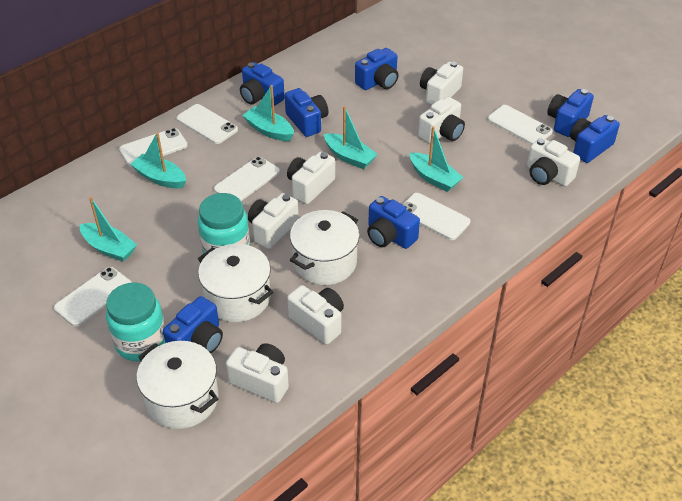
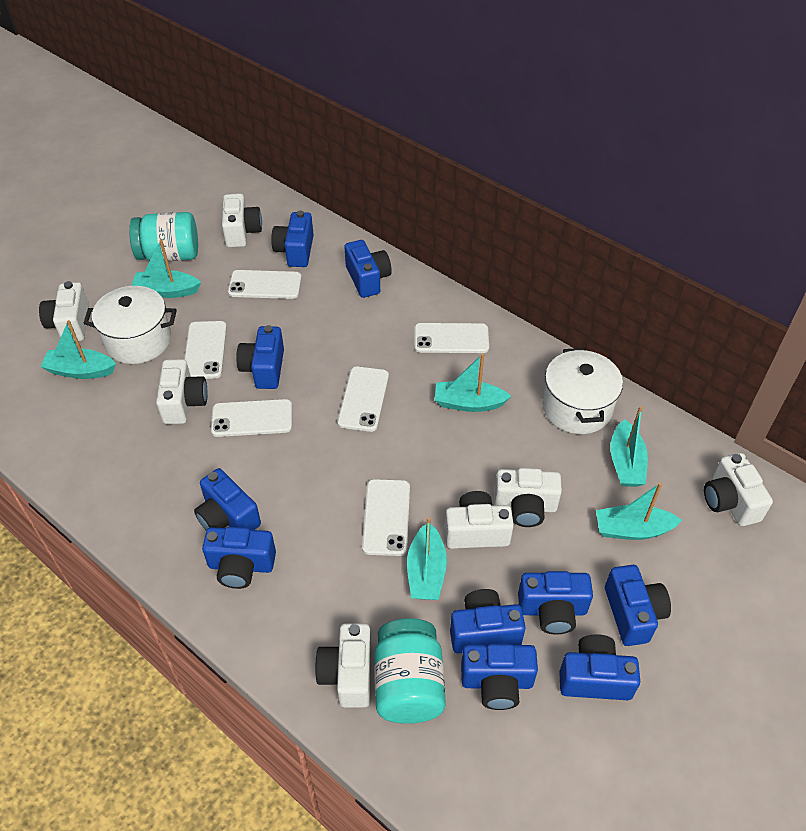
blue camera: 7 -> 10
turquoise boat: 5 -> 6
white pot: 3 -> 2

